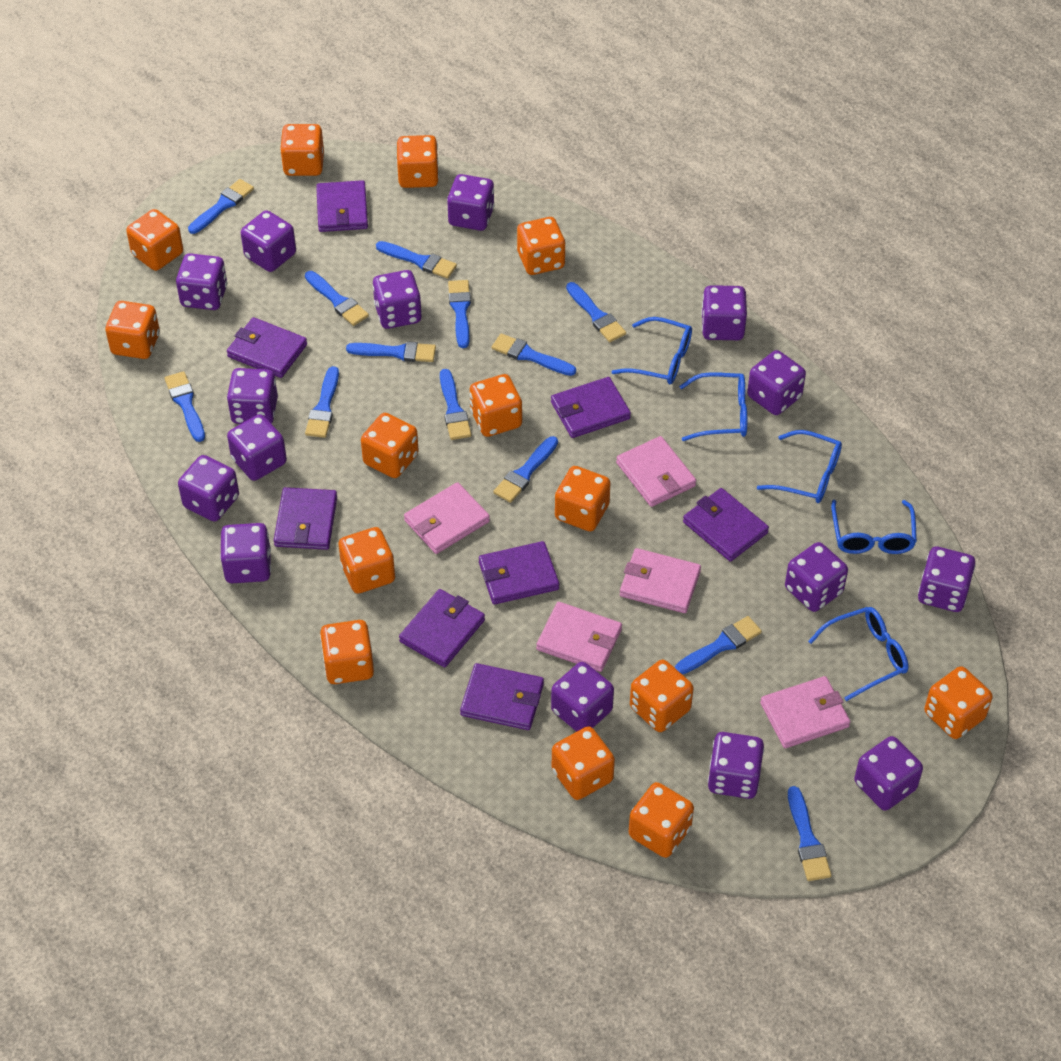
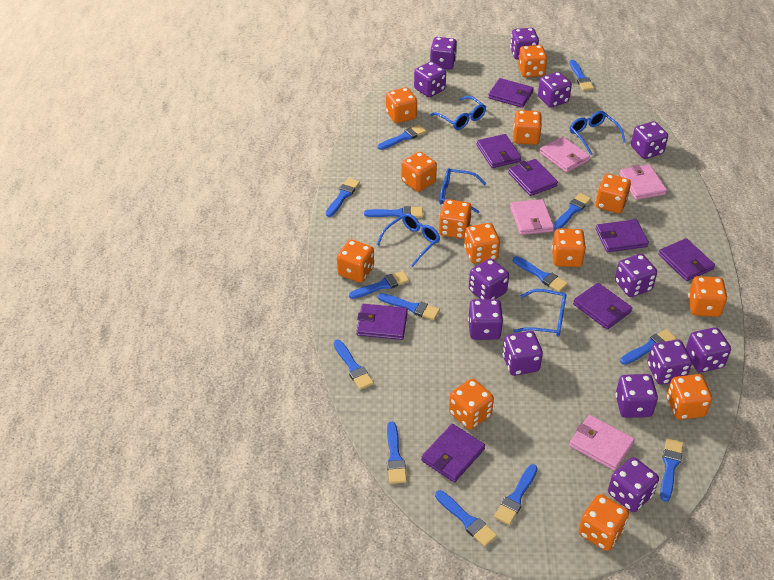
blue brush: 13 -> 14
orange dice: 14 -> 13
pink wallet: 5 -> 4
purple dice: 15 -> 13

